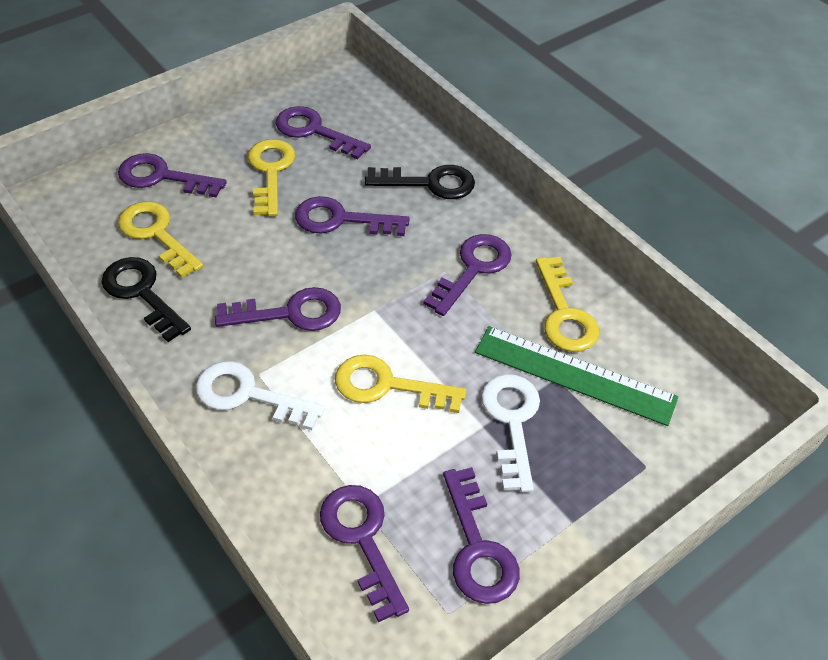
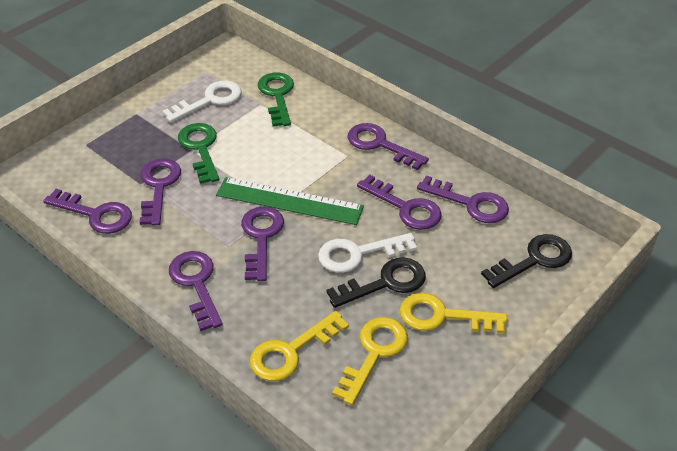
green key: 0 -> 2
yellow key: 4 -> 3

